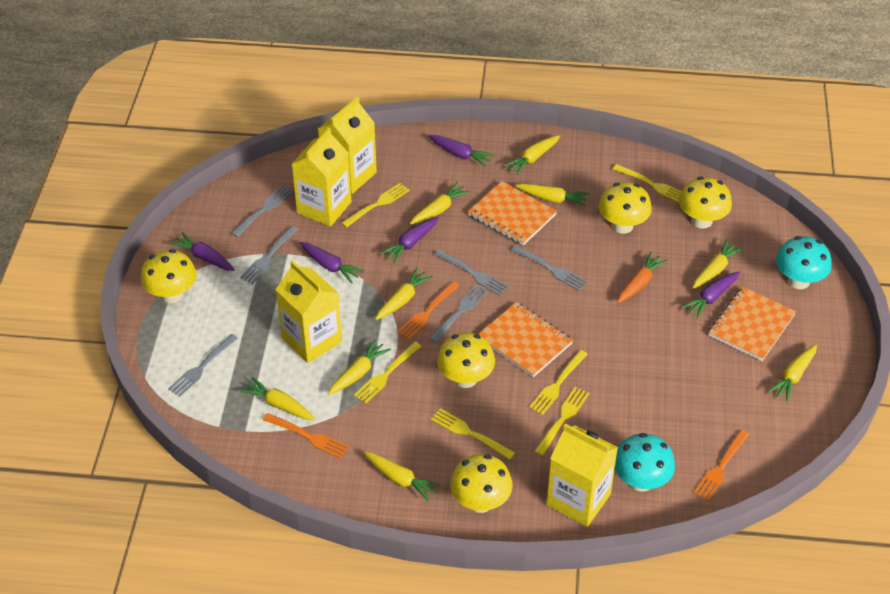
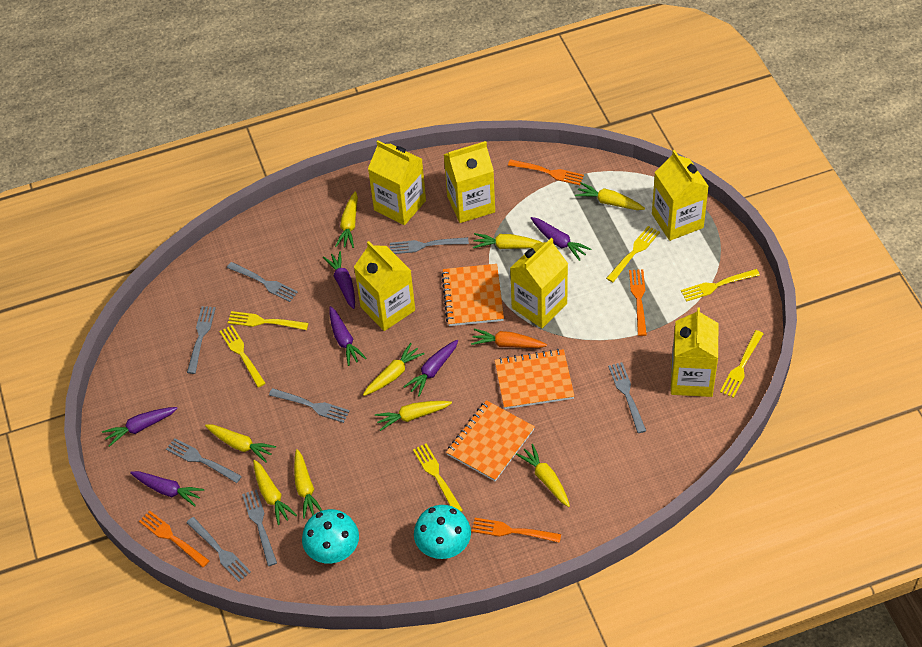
grey fork: 6 -> 8
orange fork: 3 -> 4
purple carrot: 5 -> 6
yellow carton: 4 -> 6
yellow mushroom: 5 -> 0

